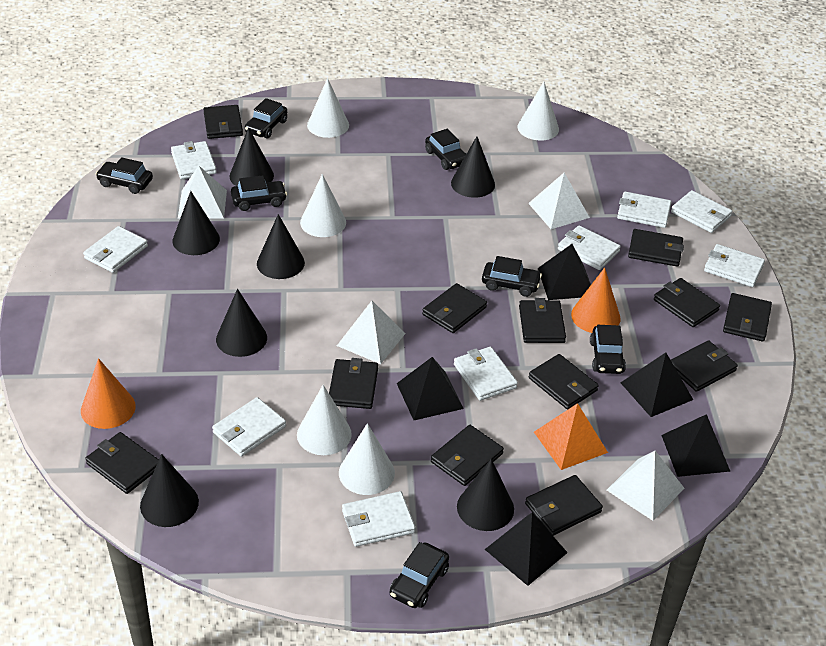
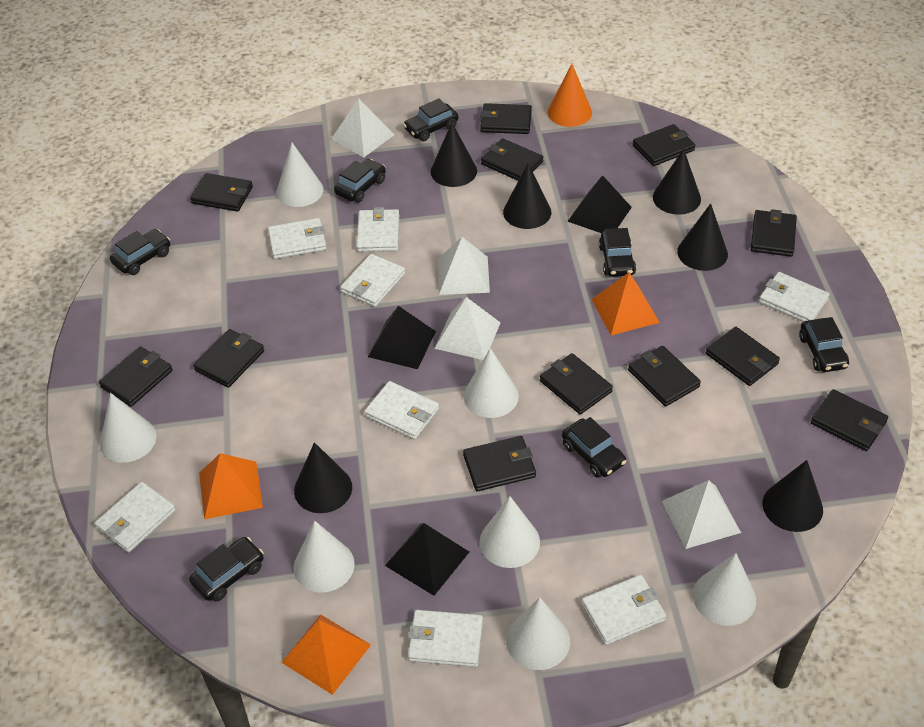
black cone: 7 -> 6
black pyramid: 5 -> 3
orange cone: 2 -> 1
orange pyramid: 1 -> 3
white cone: 5 -> 7
white wallet: 9 -> 8

